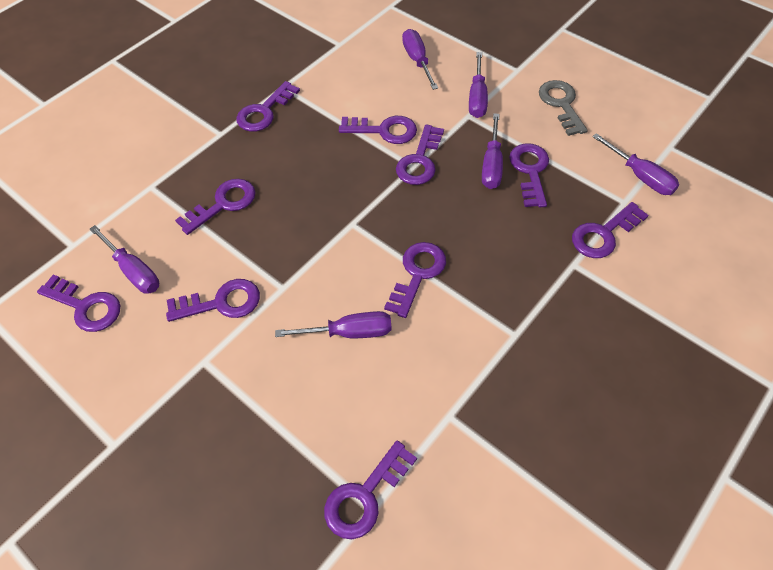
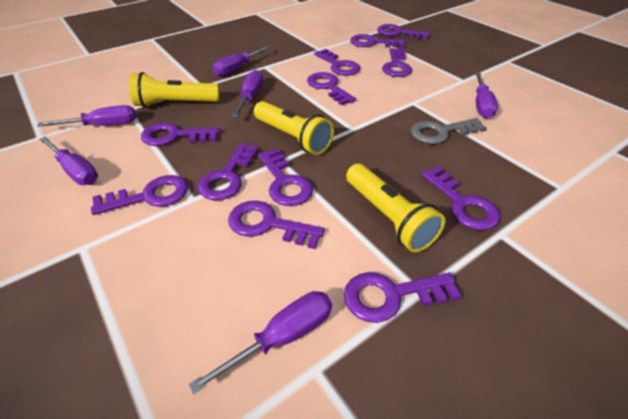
purple key: 10 -> 12
yellow flashlight: 0 -> 3

